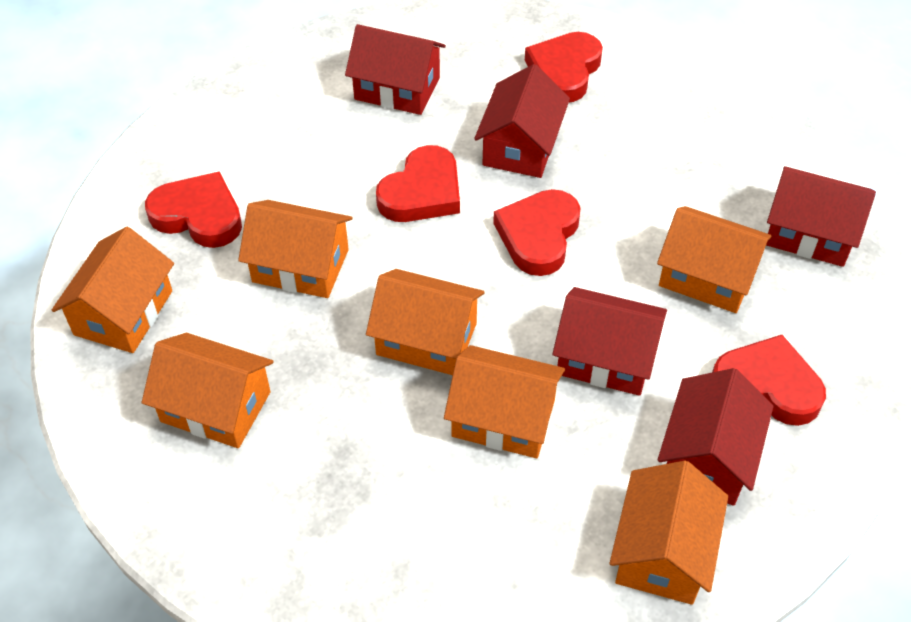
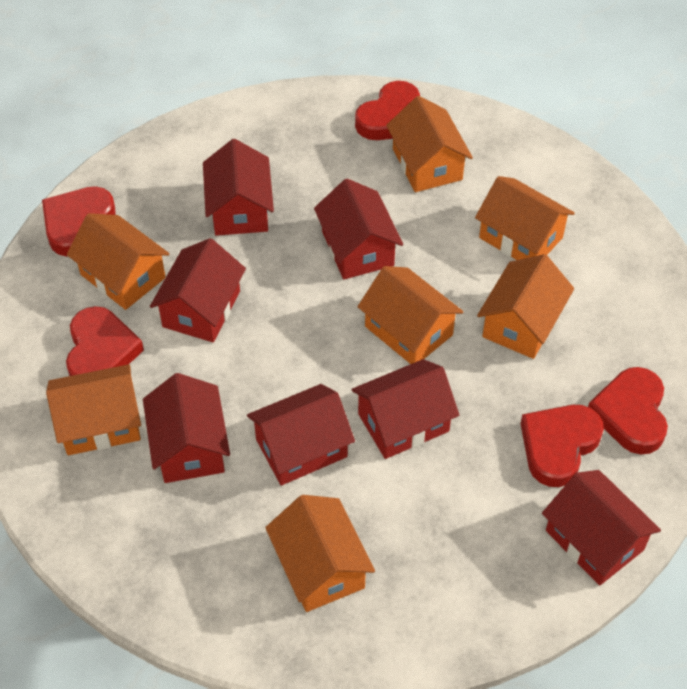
red house: 5 -> 7

